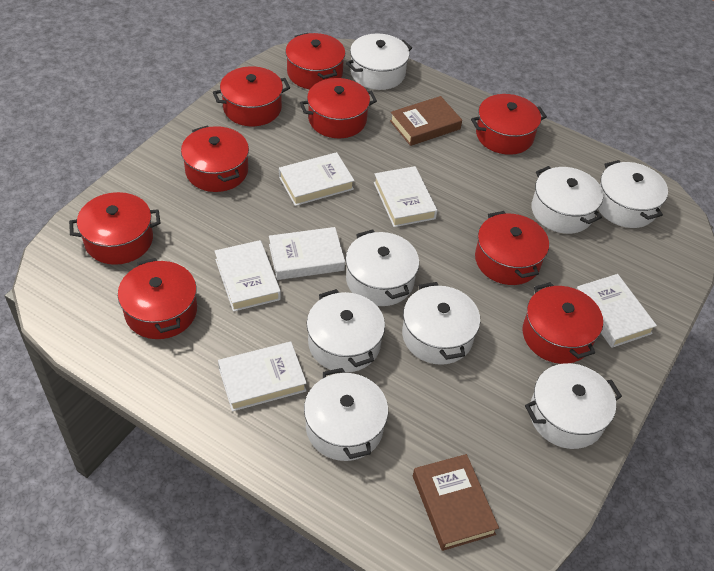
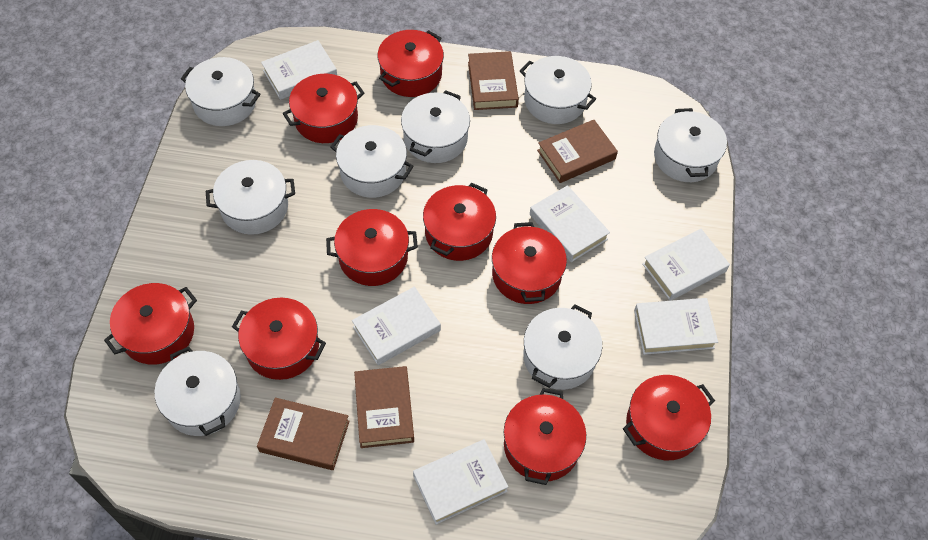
brown book: 2 -> 4

